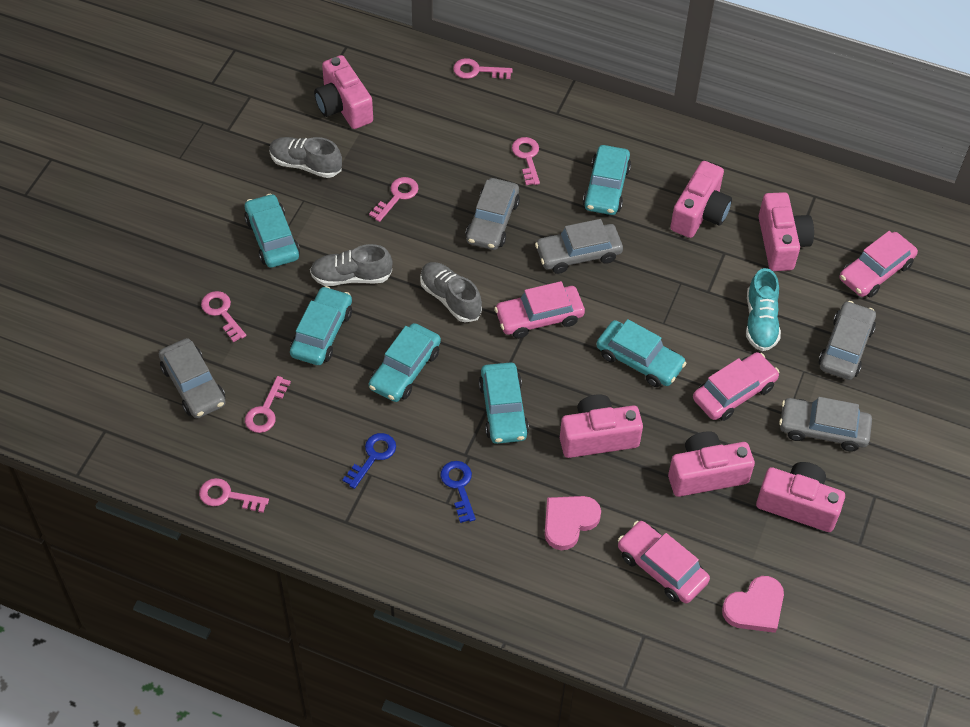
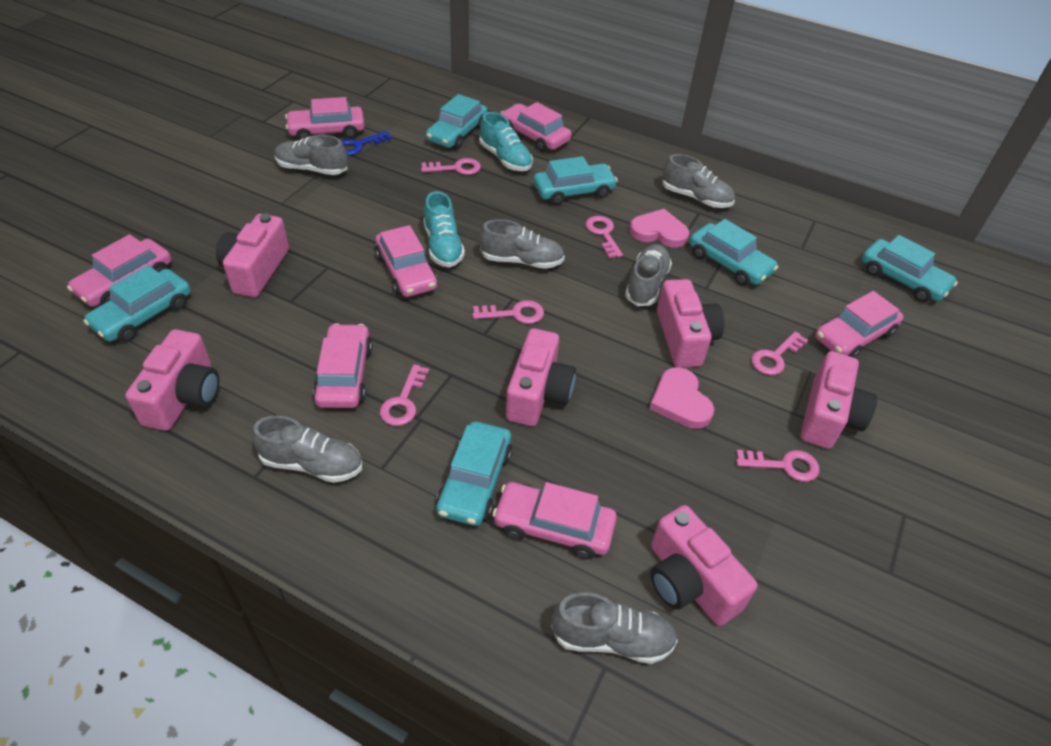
blue key: 2 -> 1
grey car: 5 -> 0
grey shoe: 3 -> 6
pink car: 4 -> 7
turquoise shoe: 1 -> 2

